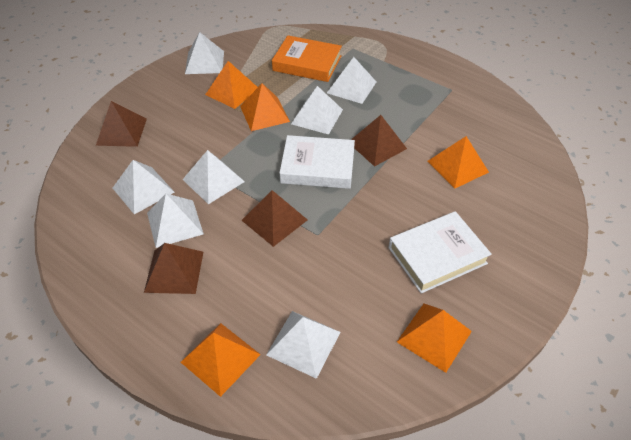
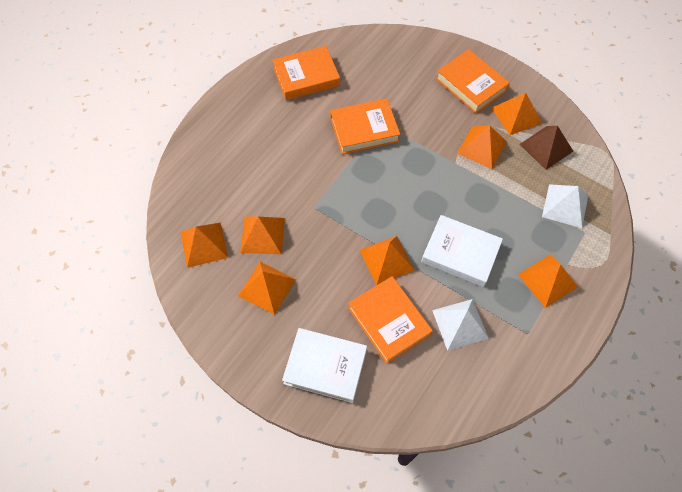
brown pyramid: 4 -> 1
orange book: 1 -> 4
orange pyramid: 5 -> 7
white pyramid: 7 -> 2

